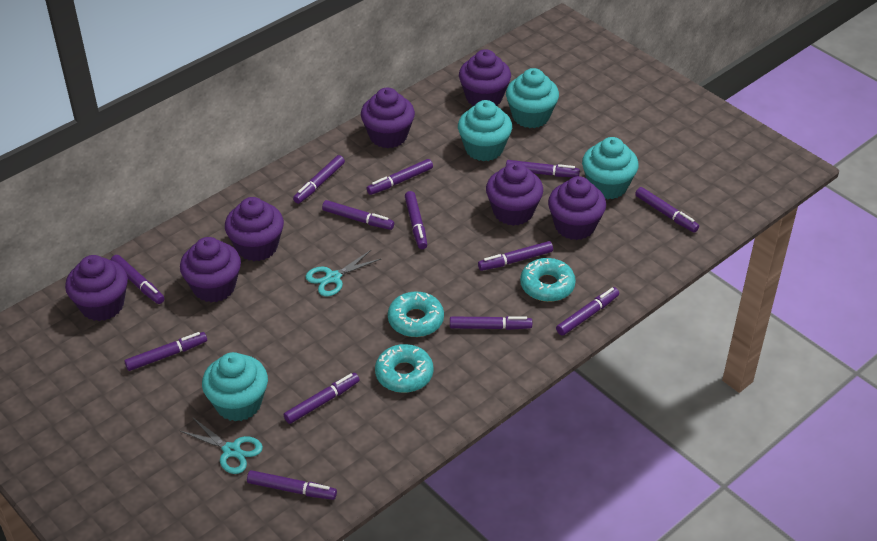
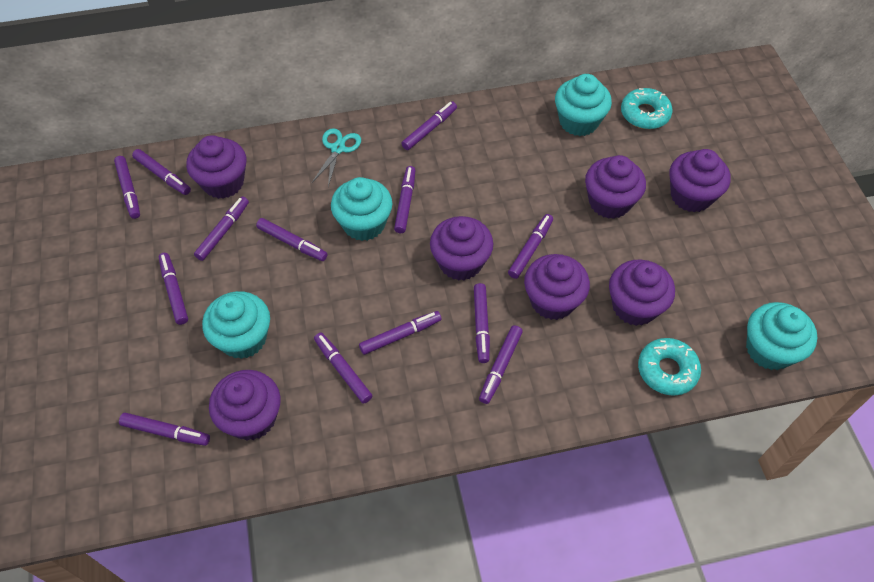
turquoise donut: 3 -> 2
turquoise scissors: 2 -> 1

